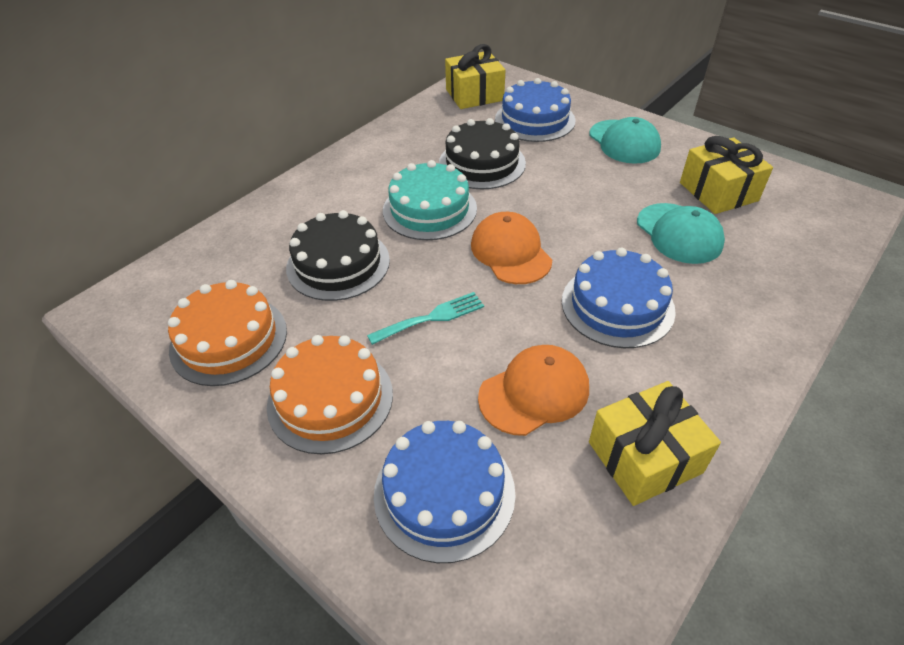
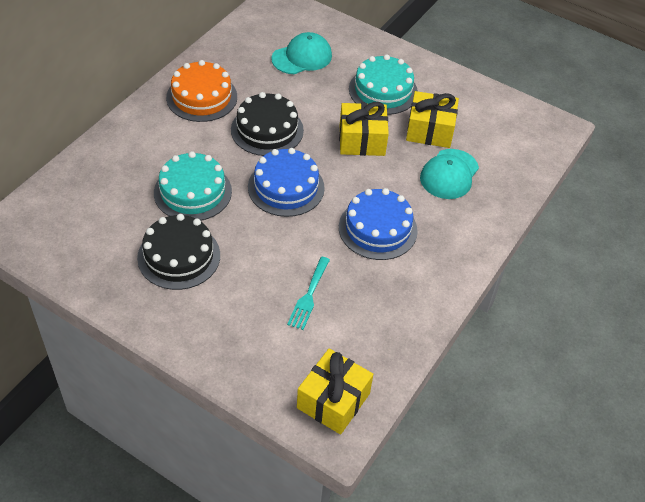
blue cake: 3 -> 2
orange cake: 2 -> 1
orange cap: 2 -> 0
turquoise cake: 1 -> 2

